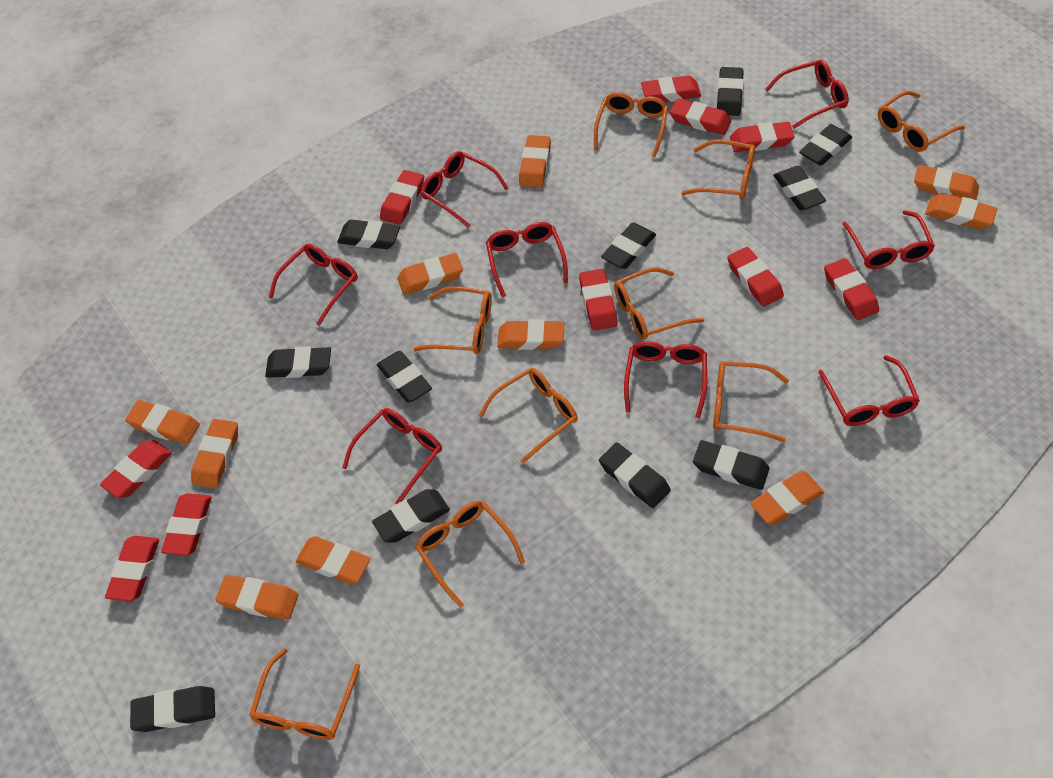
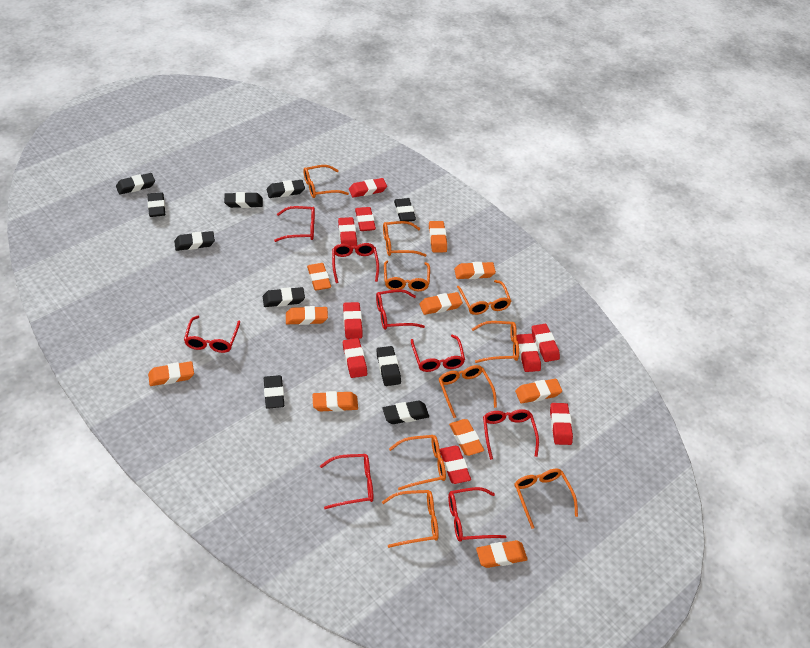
black eraser: 11 -> 10
red eraser: 10 -> 9

